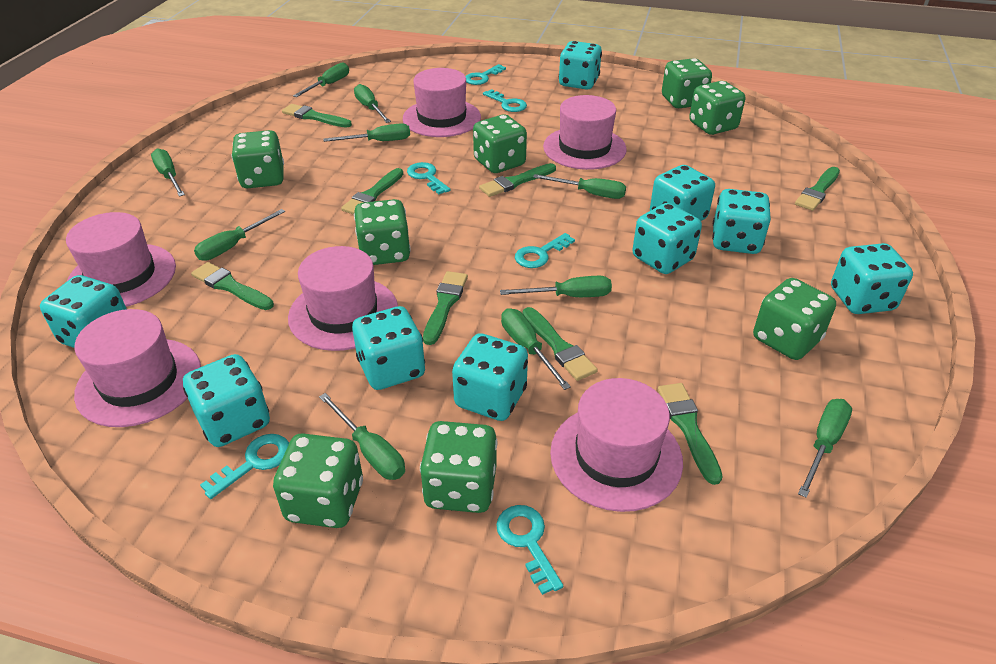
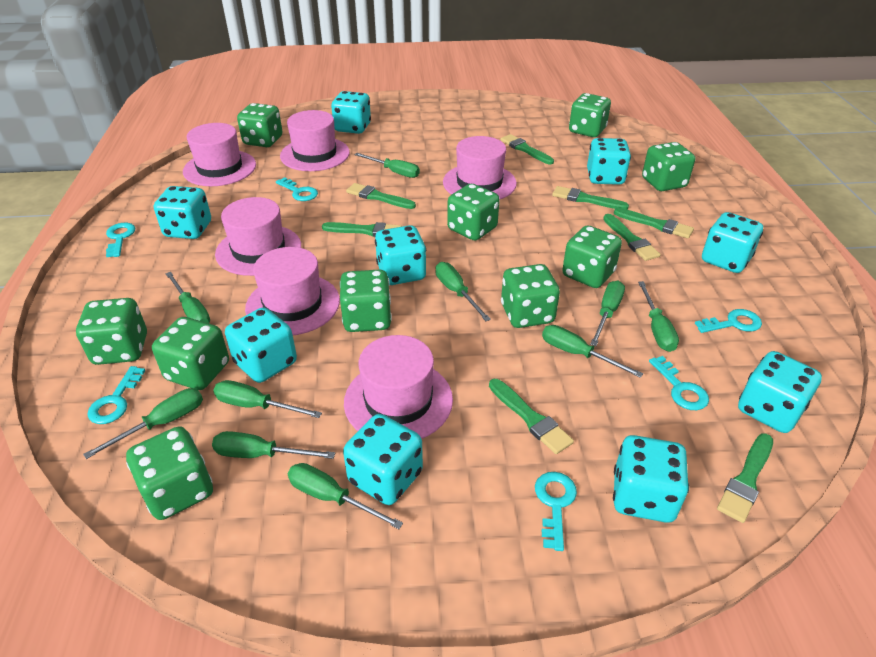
green dice: 8 -> 10

